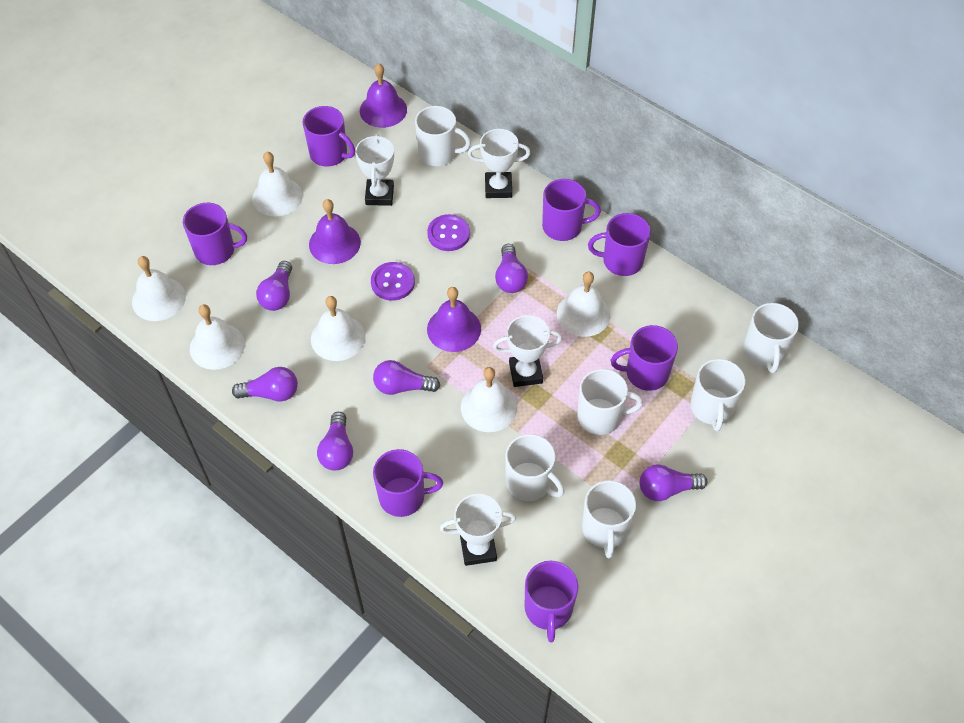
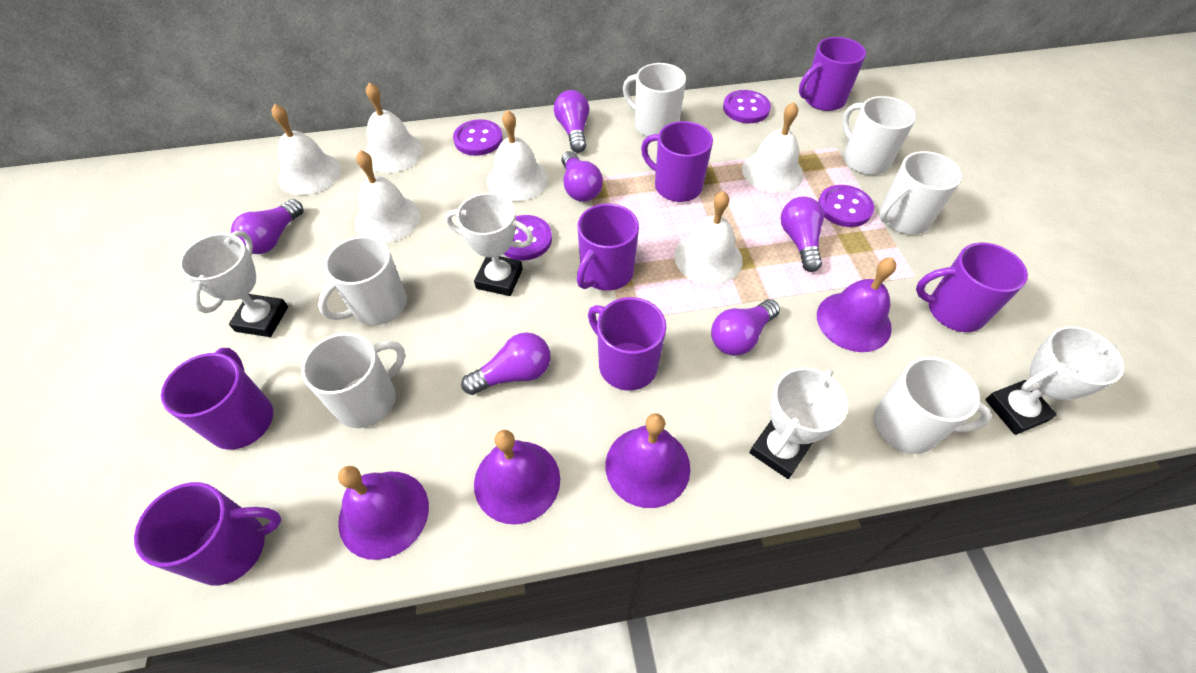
purple bell: 3 -> 4
purple button: 2 -> 4

